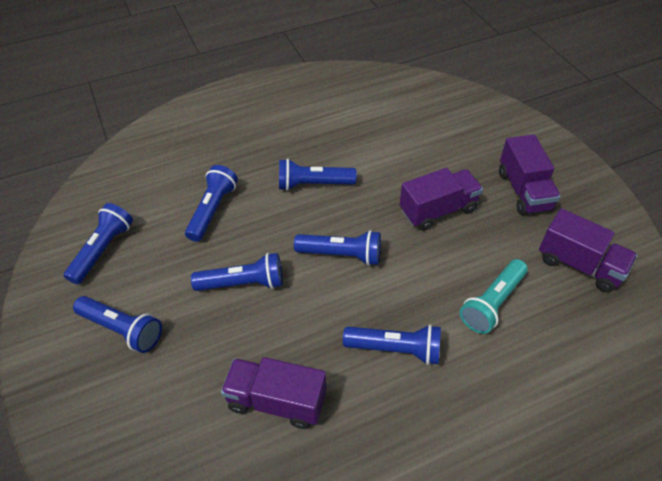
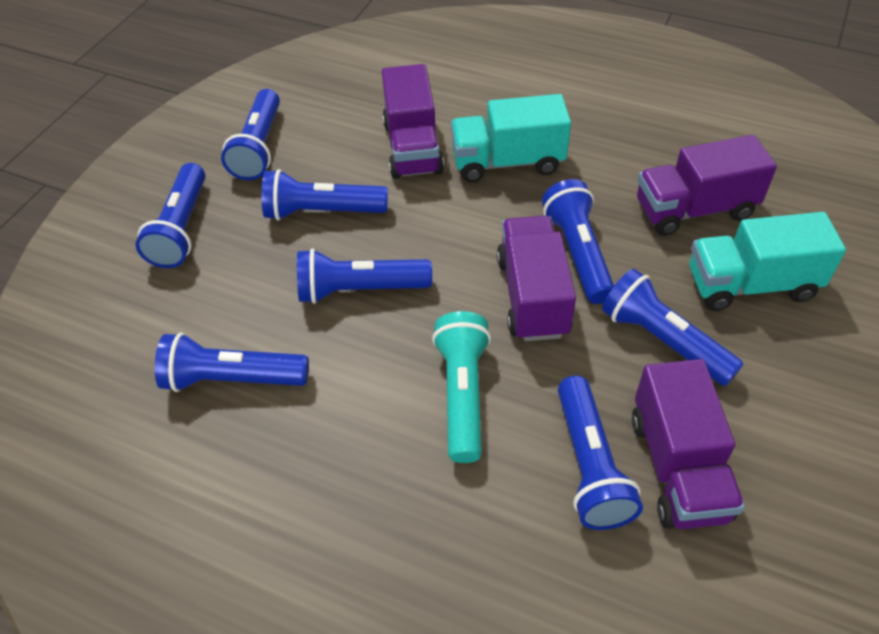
blue flashlight: 7 -> 8
turquoise truck: 0 -> 2

